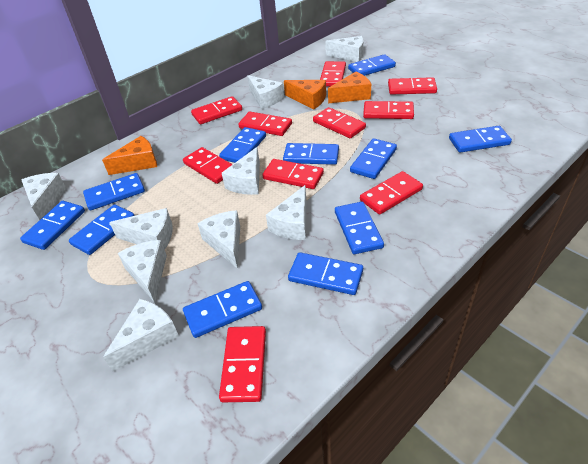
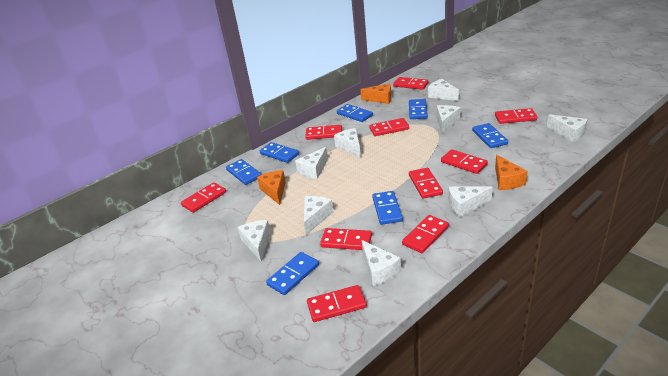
blue domino: 11 -> 7

